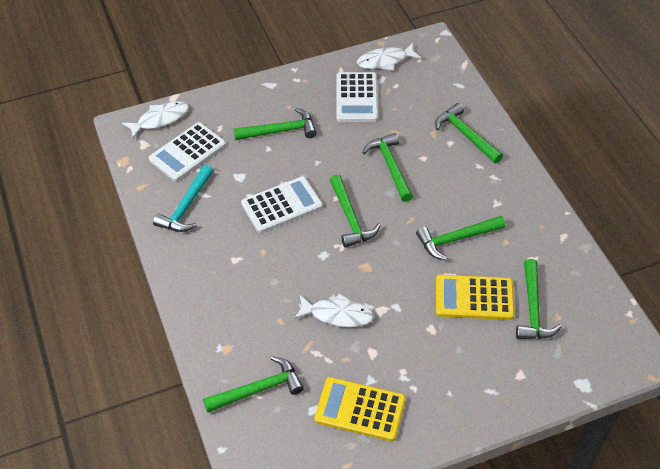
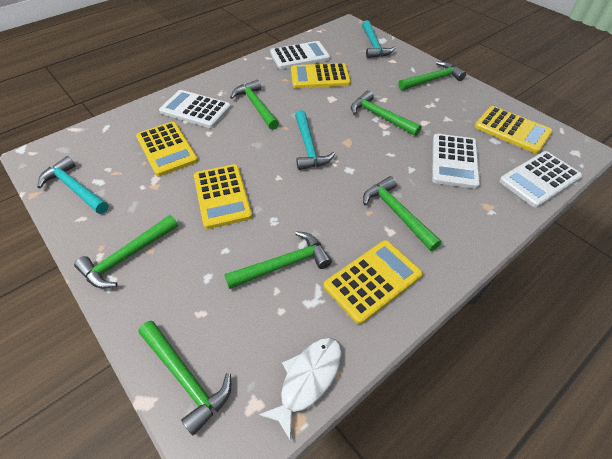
turquoise hammer: 1 -> 3
white calculator: 3 -> 4
white fish: 3 -> 1
yellow calculator: 2 -> 5

